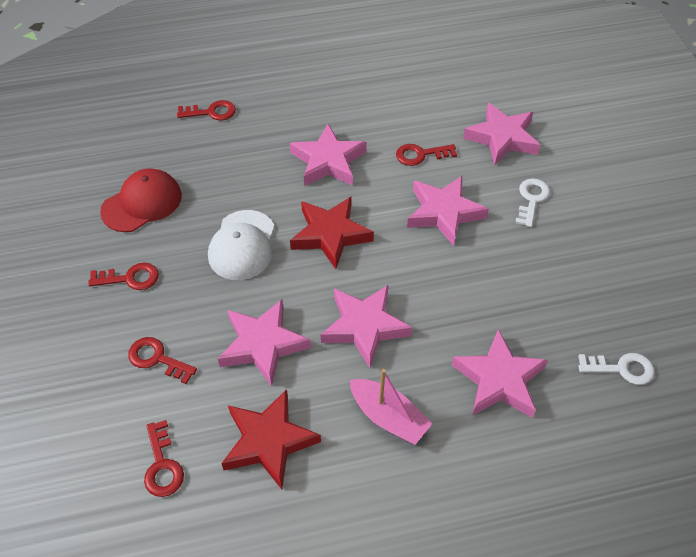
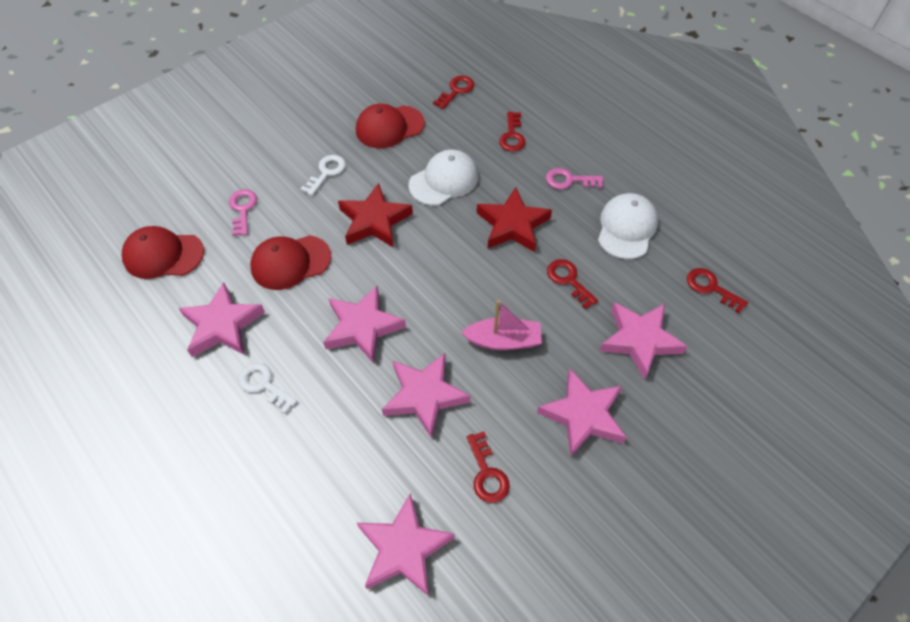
pink key: 0 -> 2
red cap: 1 -> 3
white cap: 1 -> 2

